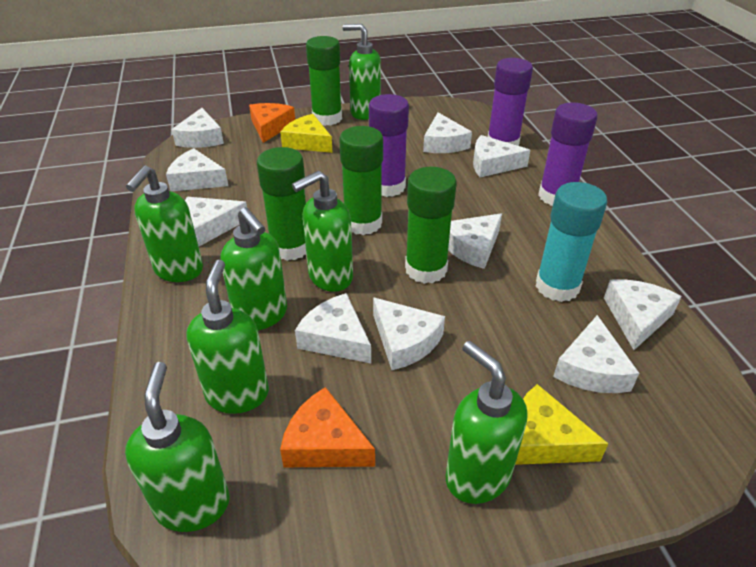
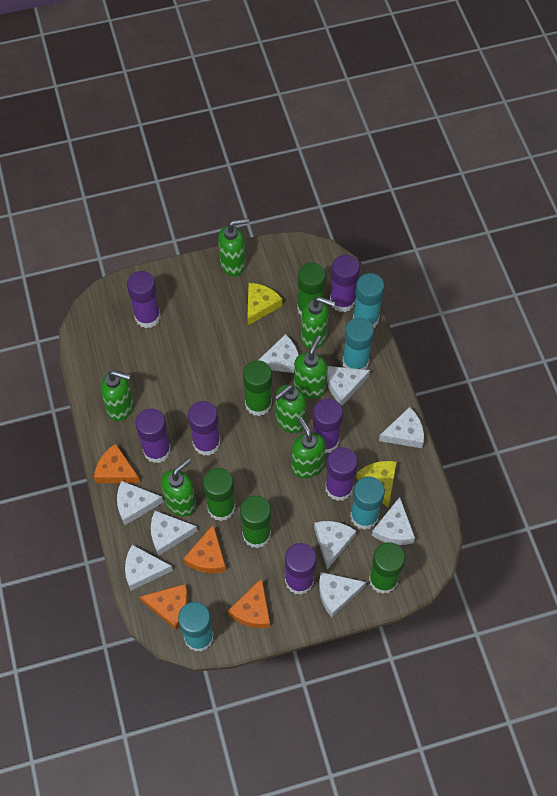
green glue stick: 4 -> 5
orange cheese: 2 -> 4
purple glue stick: 3 -> 7
turquoise glue stick: 1 -> 4
white cheese: 10 -> 9

